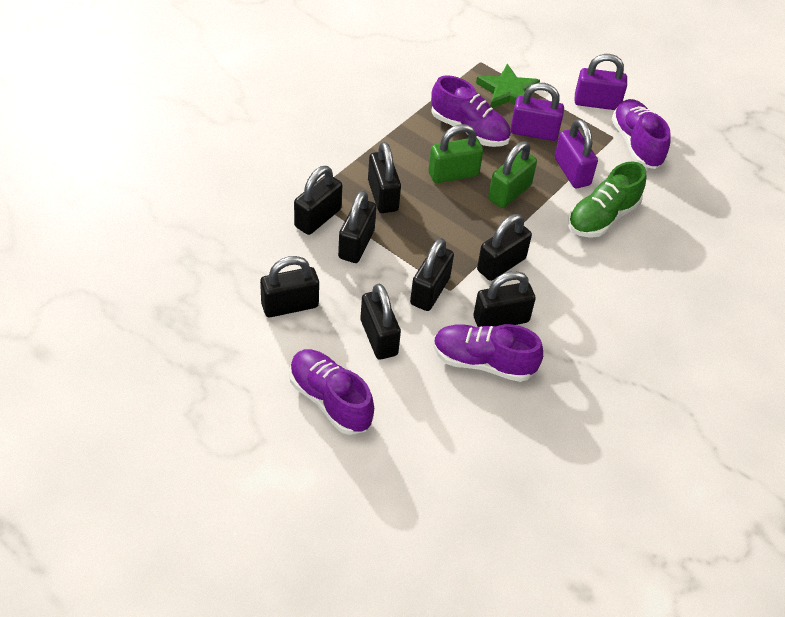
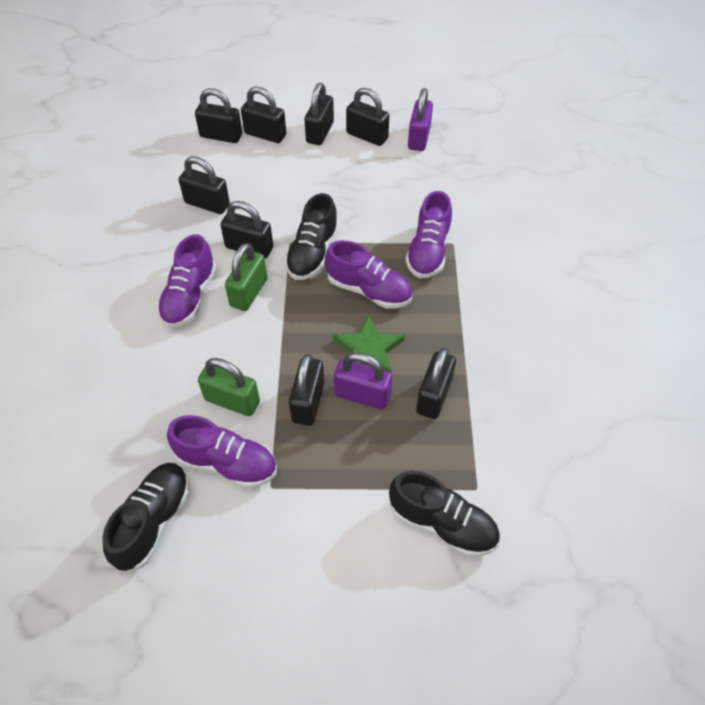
black shoe: 0 -> 3
green shoe: 1 -> 0
purple padlock: 3 -> 2

